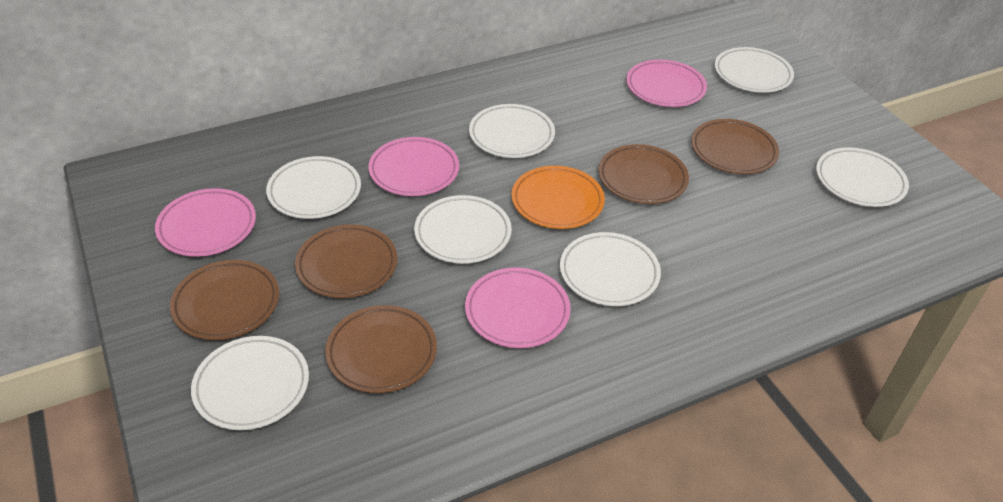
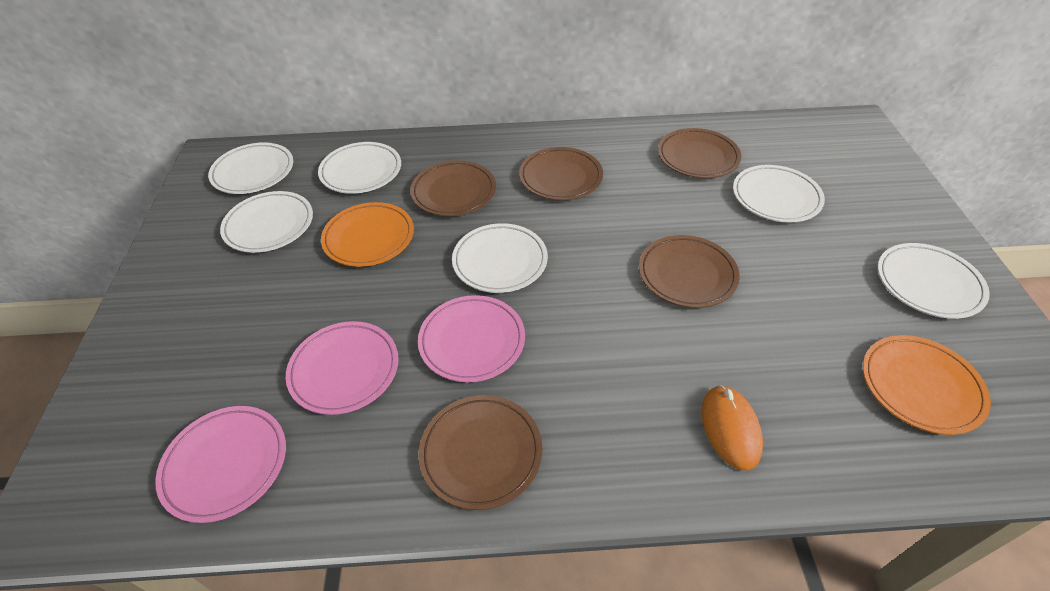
orange mouse: 0 -> 1
orange plate: 1 -> 2
pink plate: 4 -> 3
white plate: 7 -> 6

